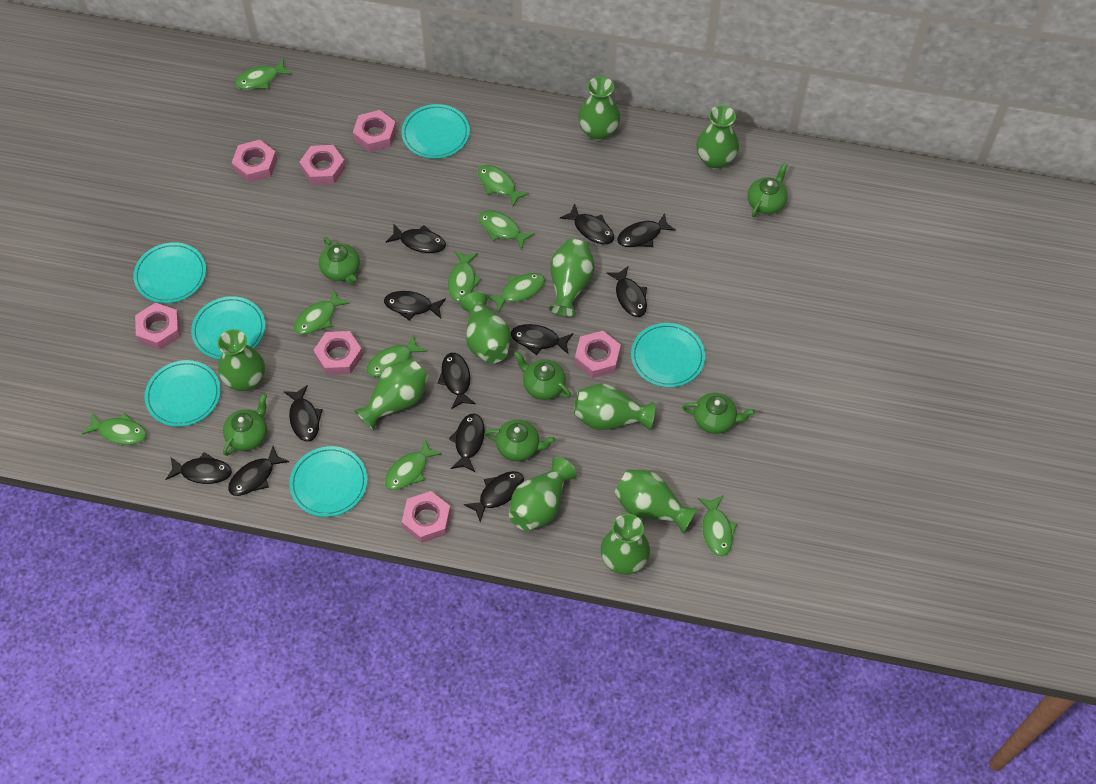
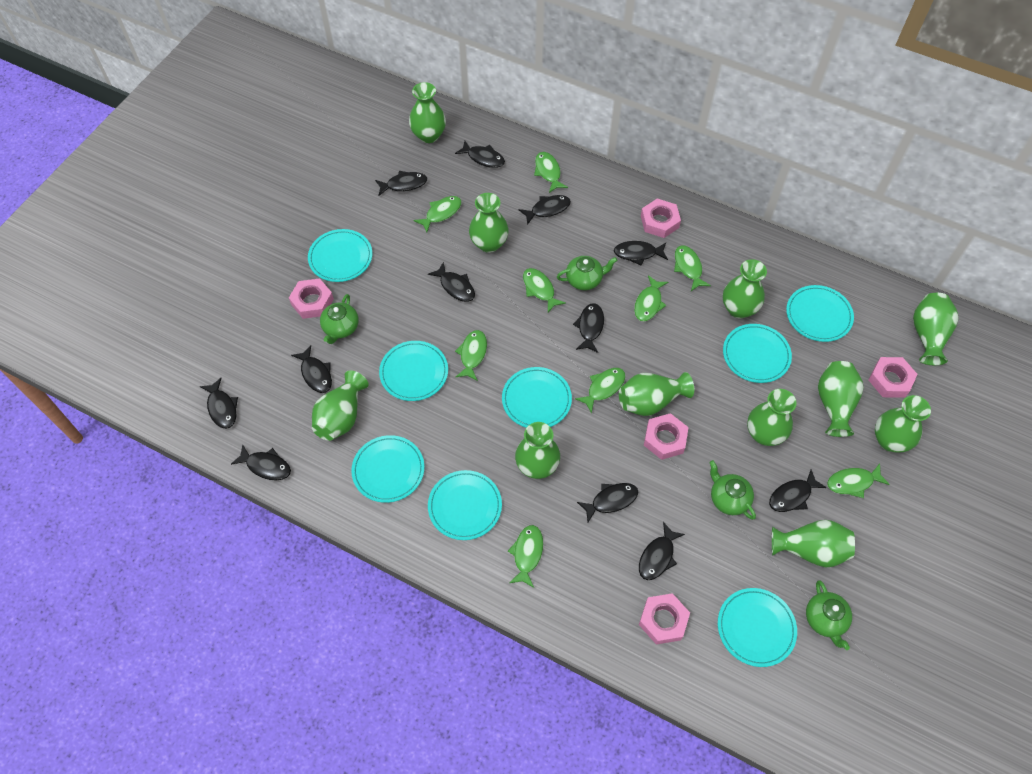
green fish: 10 -> 9
green teapot: 6 -> 4
green vase: 10 -> 11
pink nut: 7 -> 5
turquoise plate: 6 -> 8

